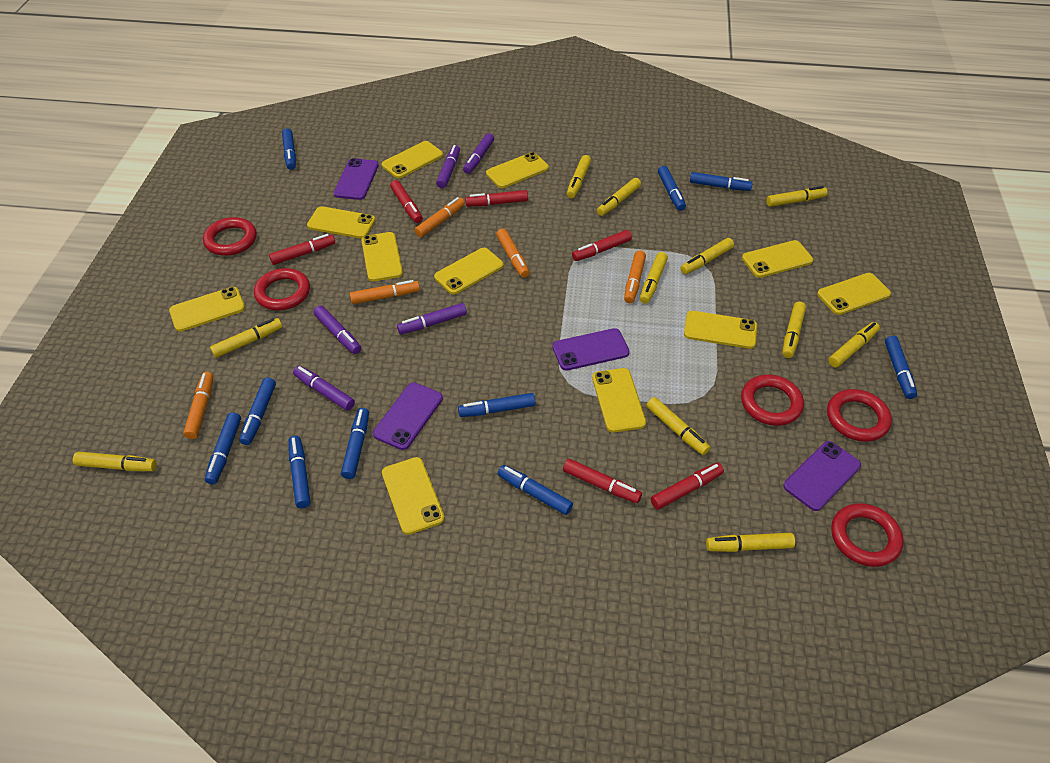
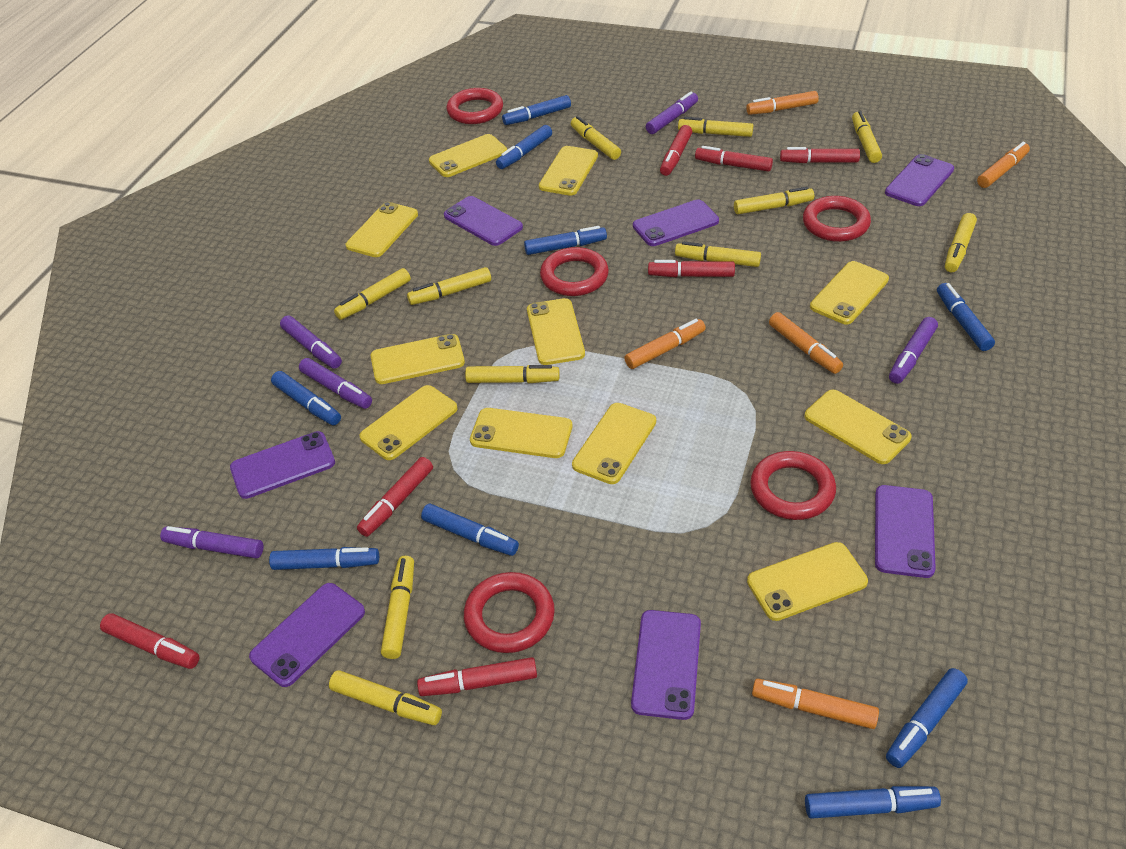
blue marker: 10 -> 9
purple phone: 4 -> 7
red marker: 6 -> 7

